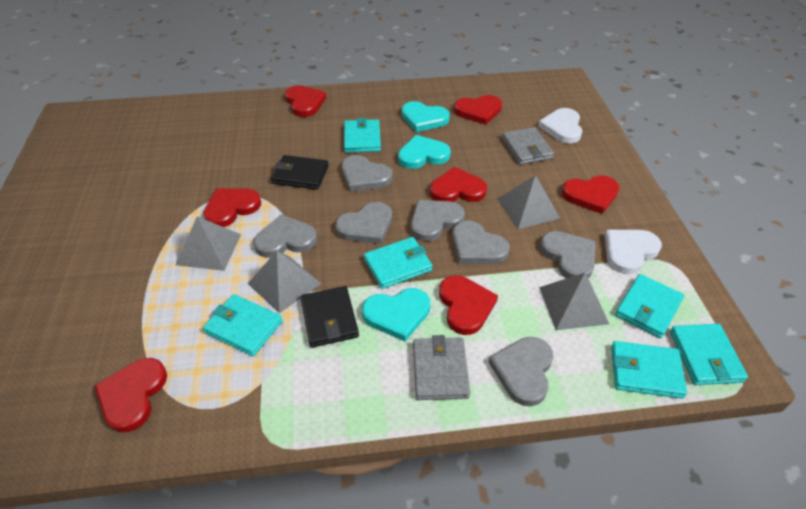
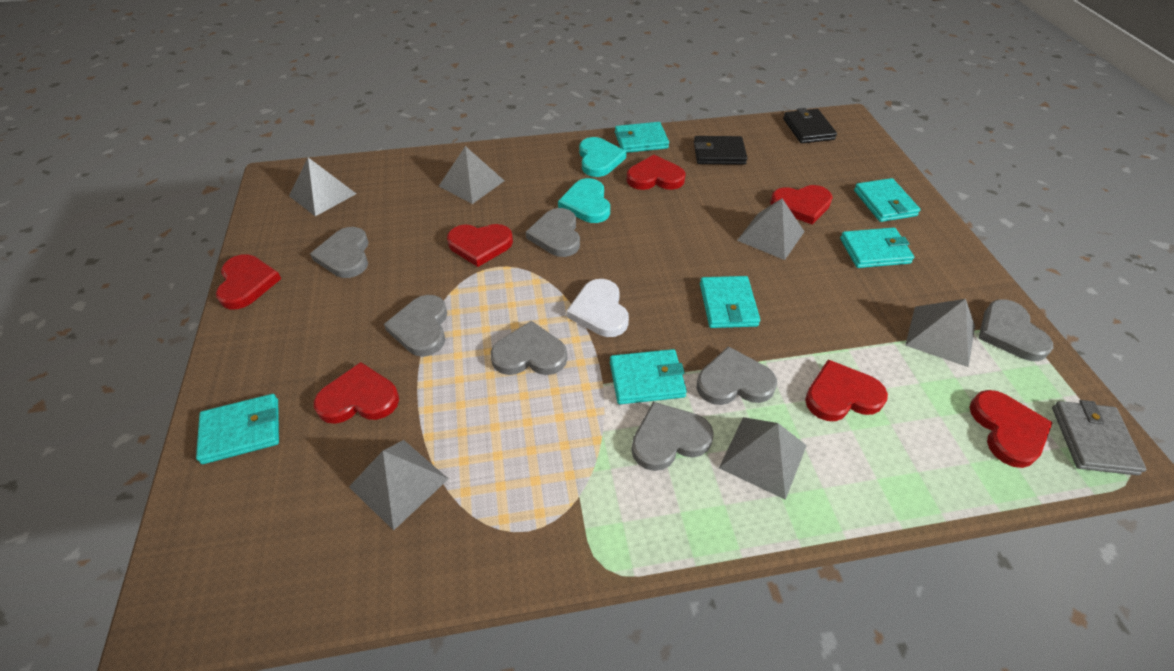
grey pyramid: 4 -> 6
grey wallet: 2 -> 1
turquoise heart: 3 -> 2
white heart: 2 -> 1

